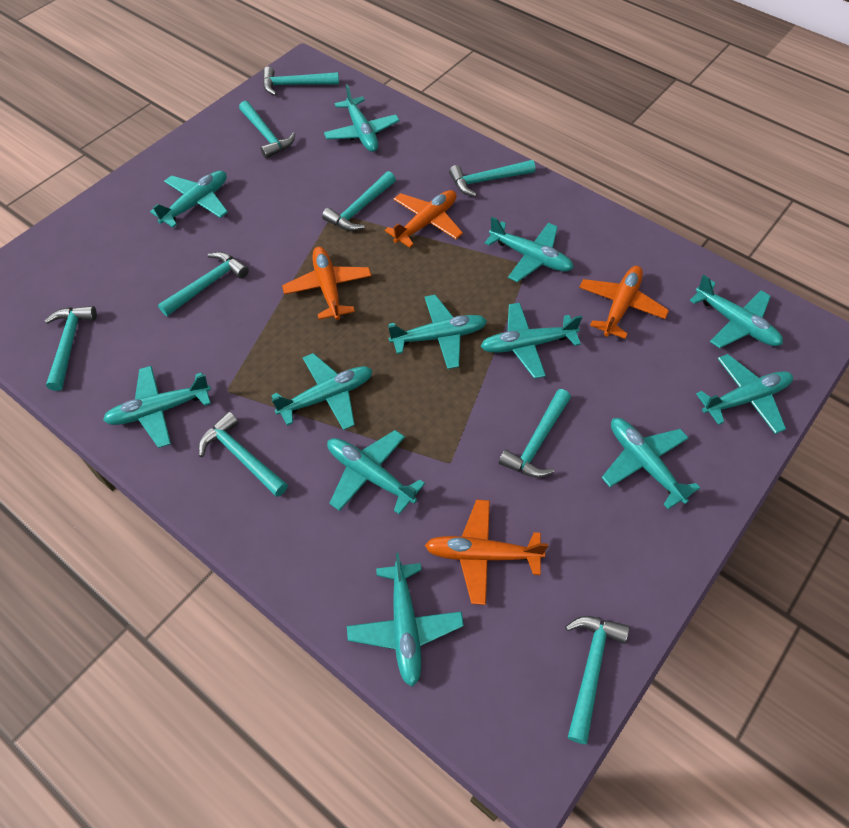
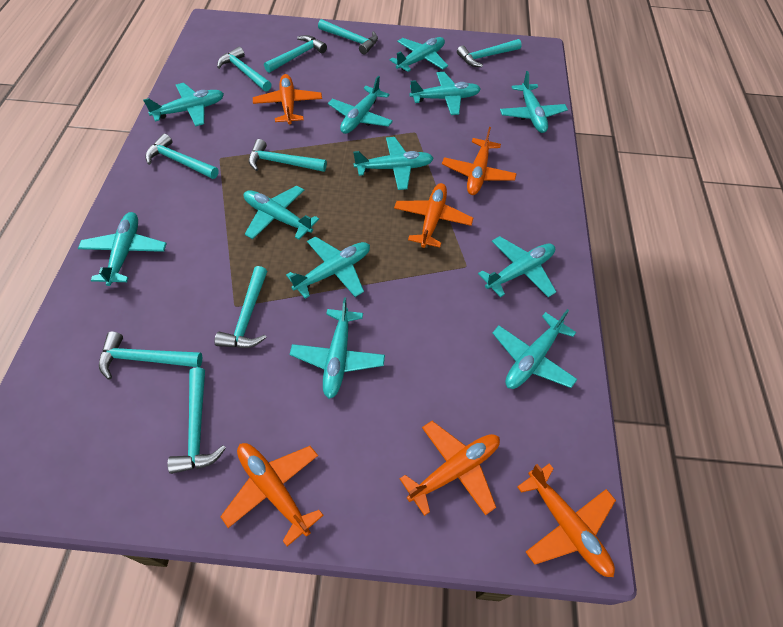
orange plane: 4 -> 6

